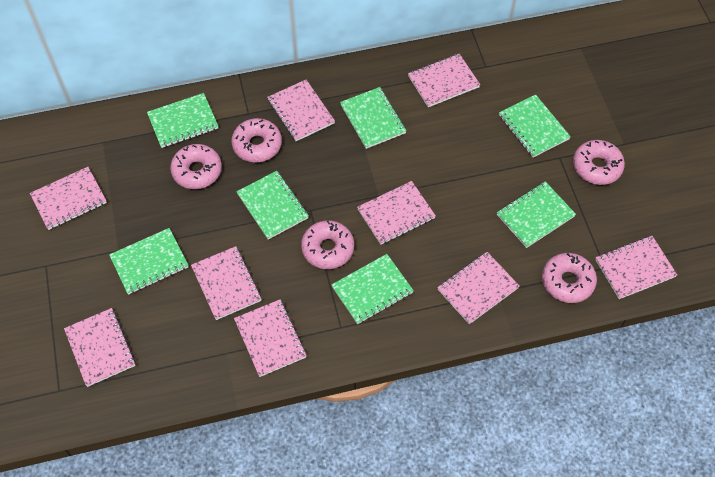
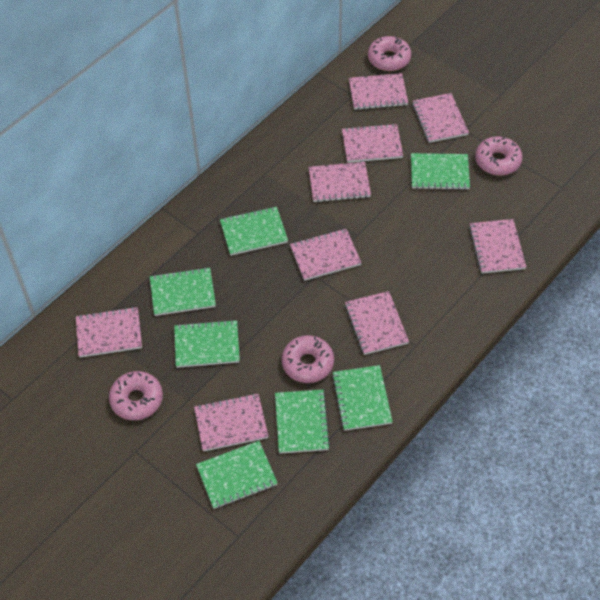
pink donut: 5 -> 4

